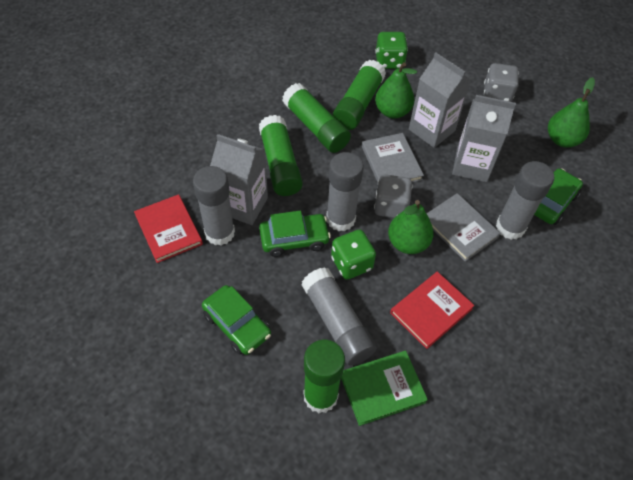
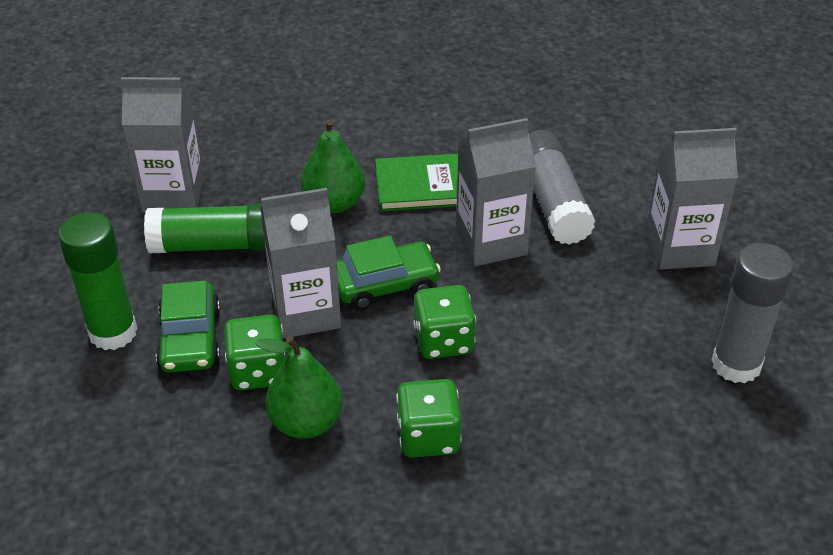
green car: 3 -> 2
green dice: 2 -> 3
green glue stick: 4 -> 2
green pear: 3 -> 2
grey book: 2 -> 0
grey carton: 3 -> 4
grey dice: 2 -> 0
grey glue stick: 4 -> 2
red book: 2 -> 0

